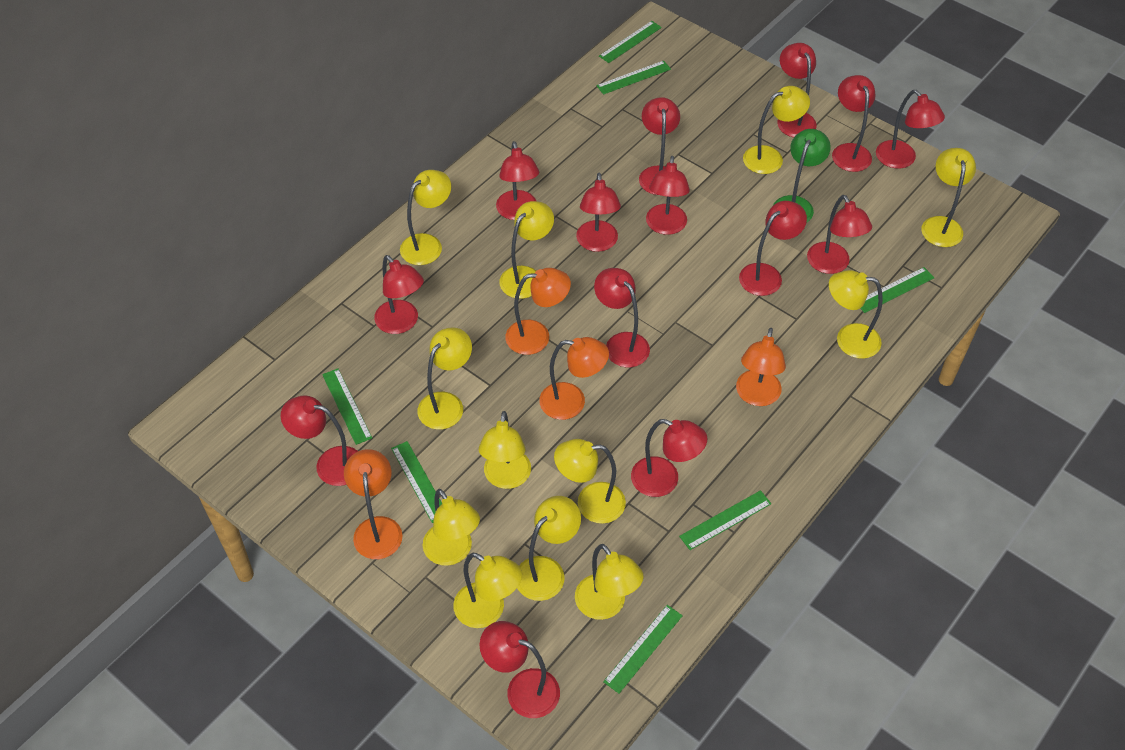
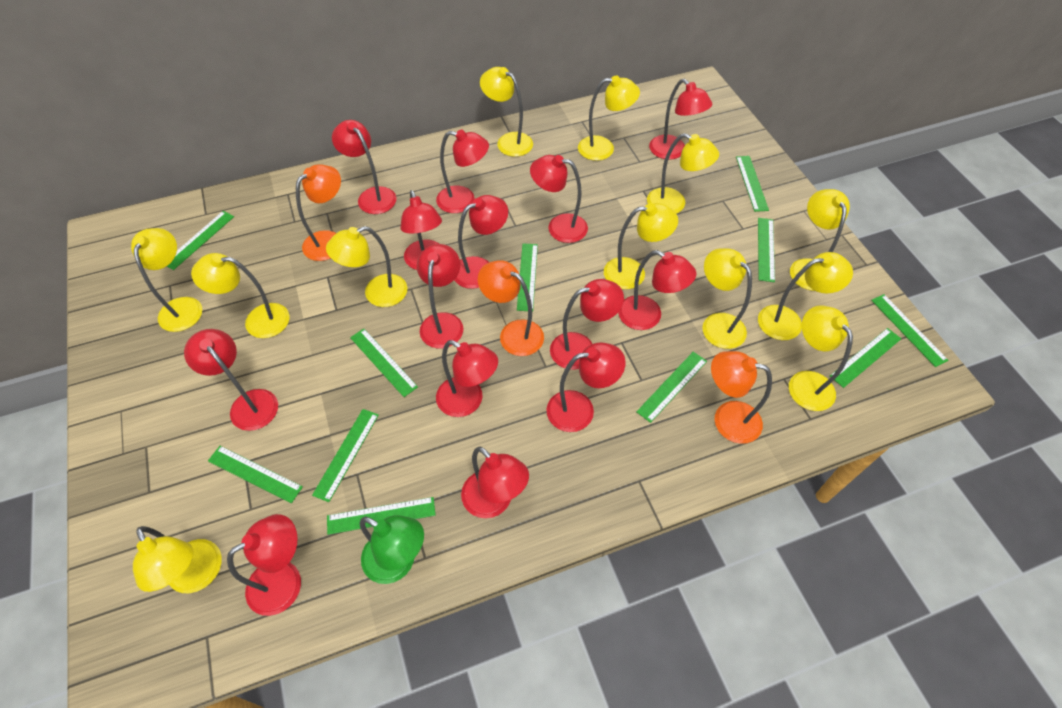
green ruler: 7 -> 11
orange lamp: 4 -> 3

